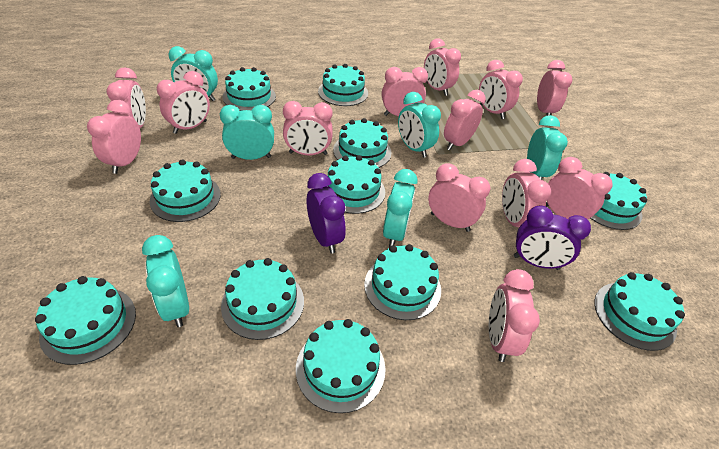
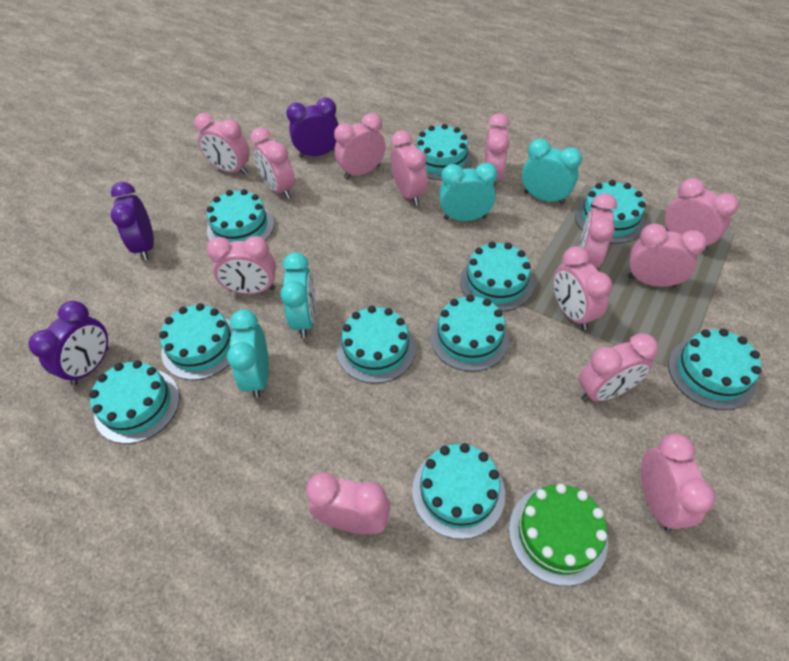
green cake: 0 -> 1
purple clock: 2 -> 3
turquoise cake: 11 -> 10
turquoise clock: 6 -> 4

